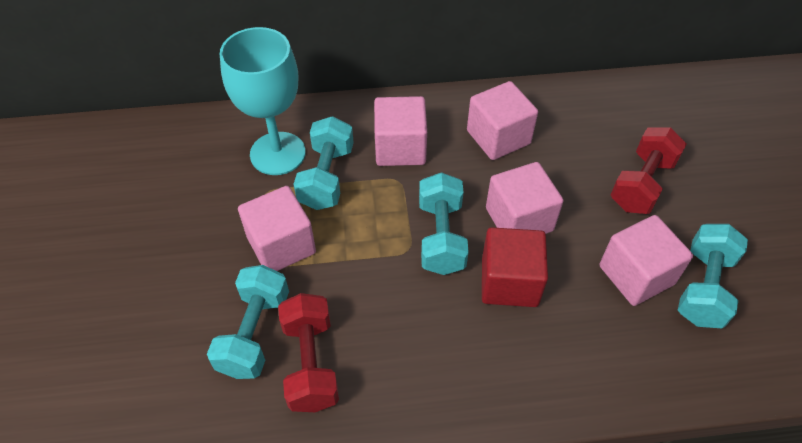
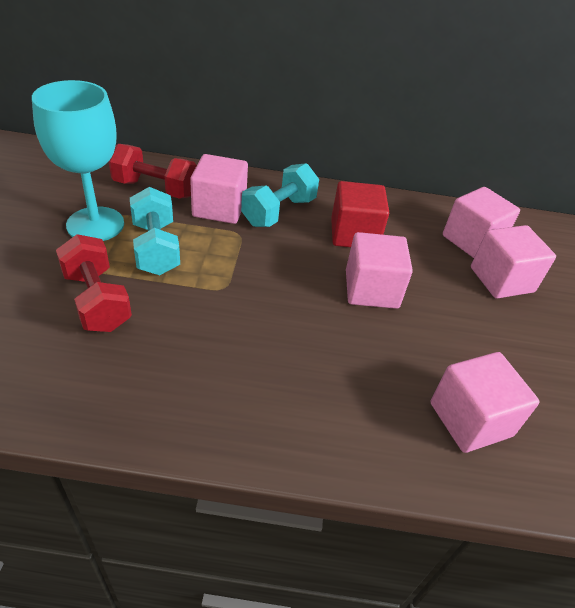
turquoise dumbbell: 4 -> 2

